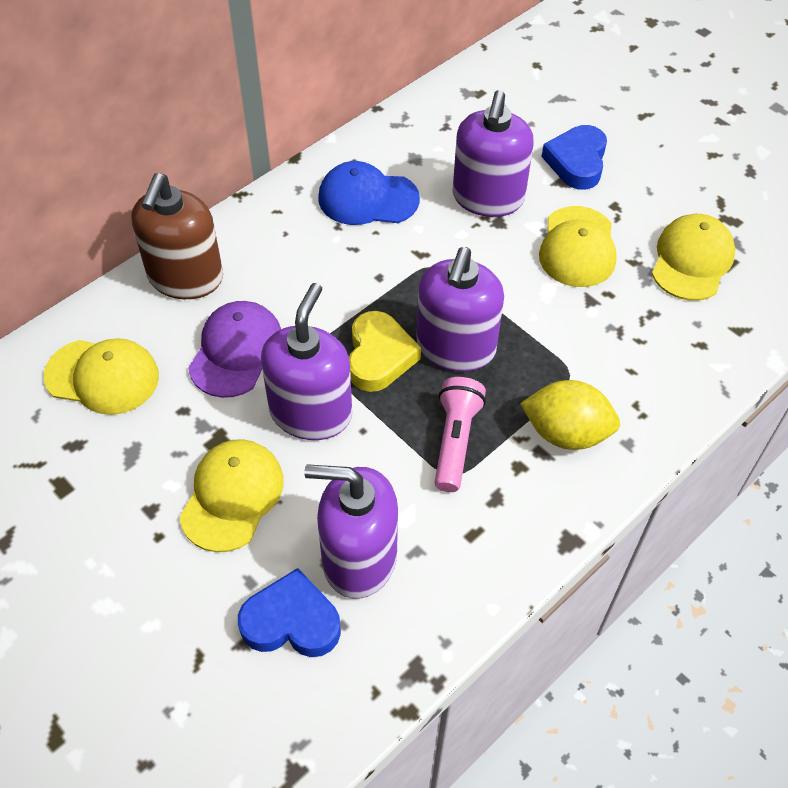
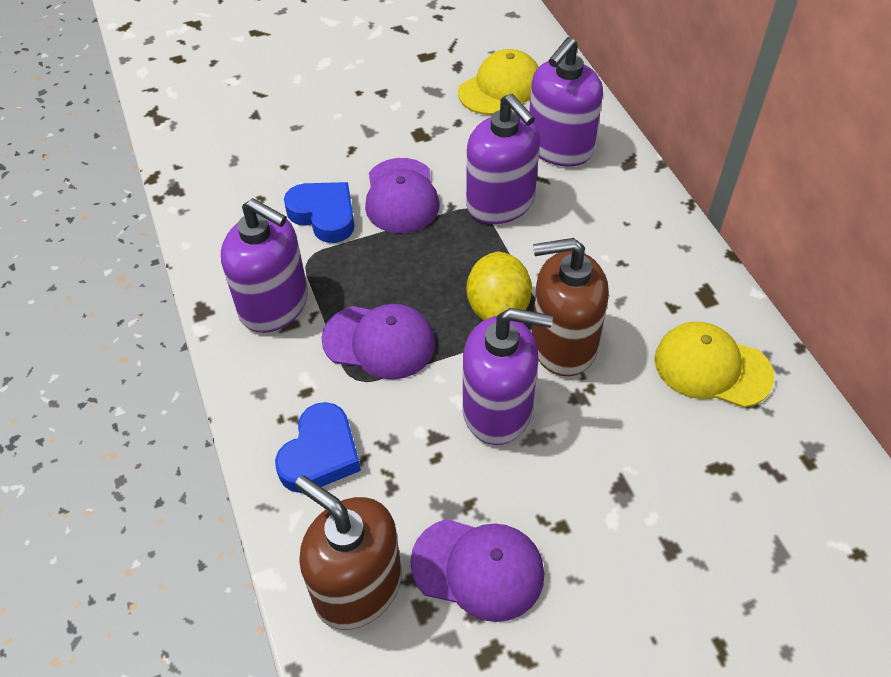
blue cap: 1 -> 0
brown soap dispenser: 1 -> 2
pink flashlight: 1 -> 0
purple cap: 1 -> 3
yellow cap: 4 -> 2
yellow heart: 1 -> 0

